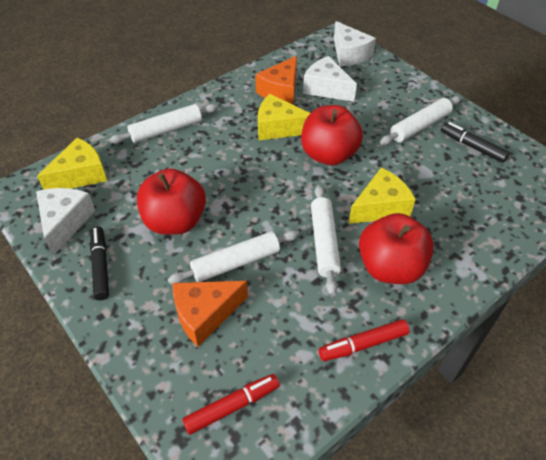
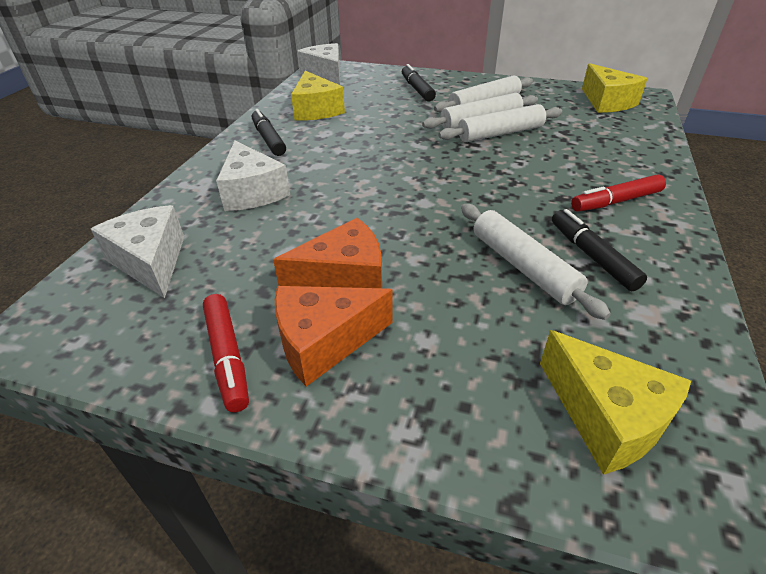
black marker: 2 -> 3
red apple: 3 -> 0

